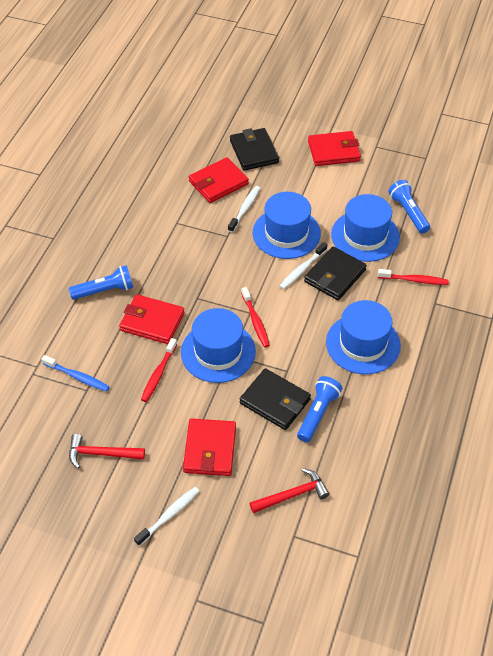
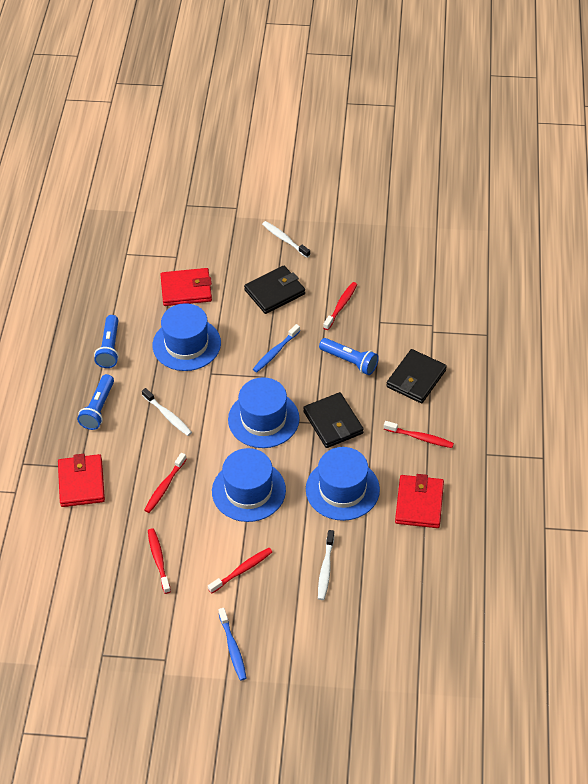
blue toothbrush: 1 -> 2
red hammer: 2 -> 0
red toothbrush: 3 -> 5
red wallet: 4 -> 3

